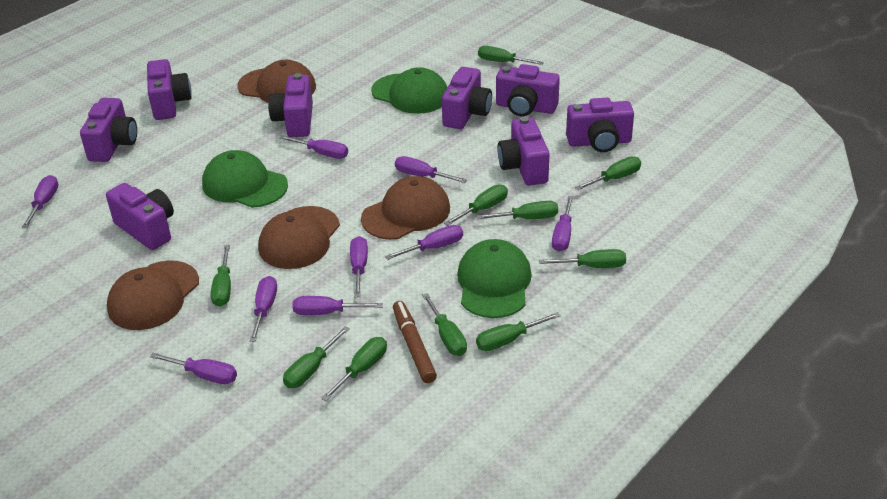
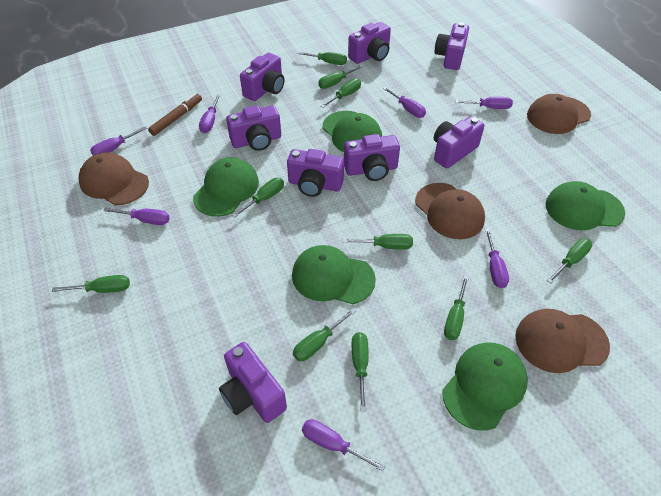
green cap: 3 -> 5
purple screwdriver: 9 -> 7

